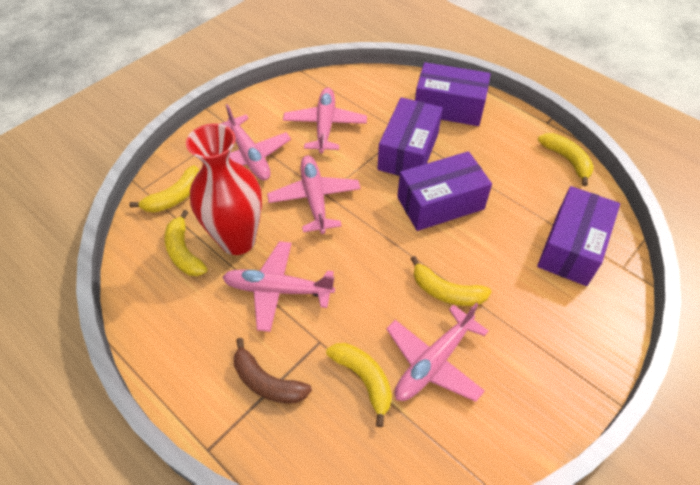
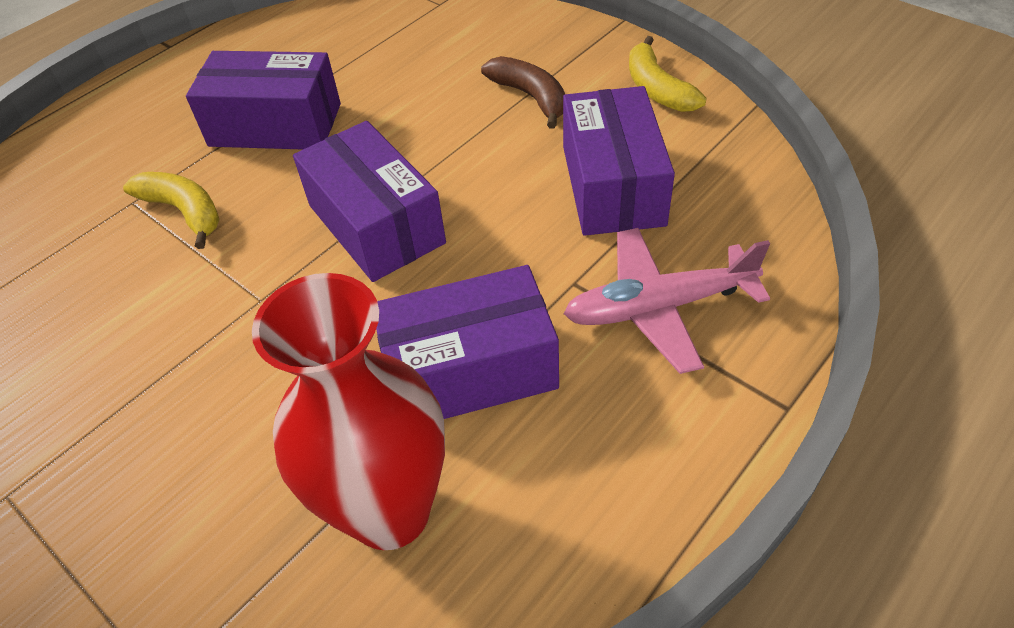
pink plane: 5 -> 1
yellow banana: 5 -> 2

